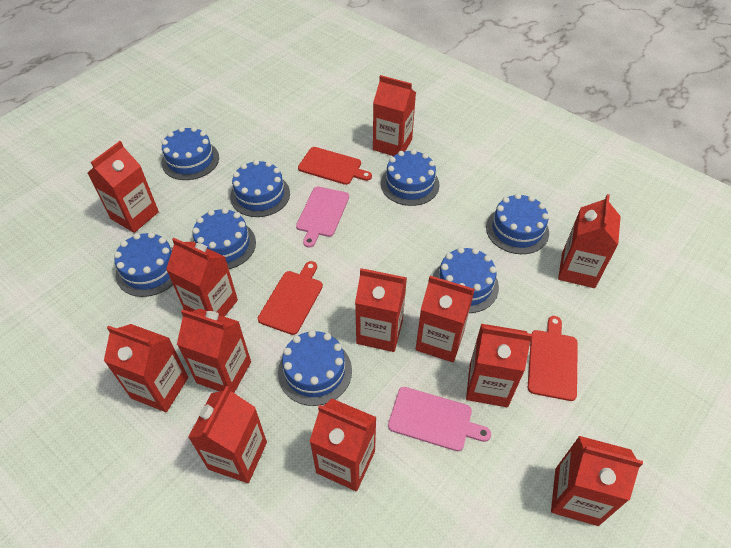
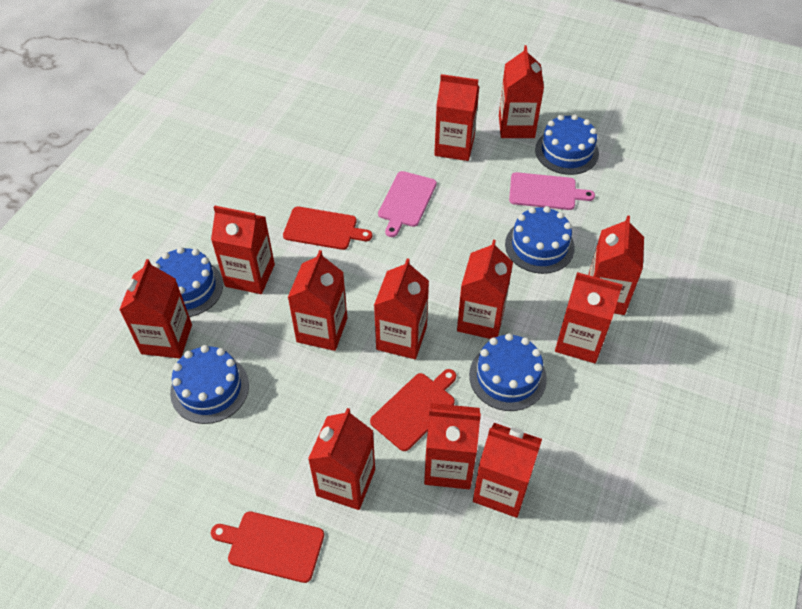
blue cake: 8 -> 5

